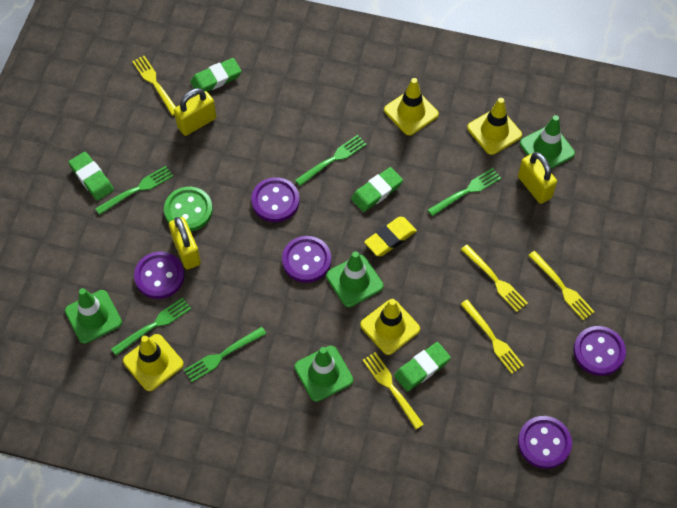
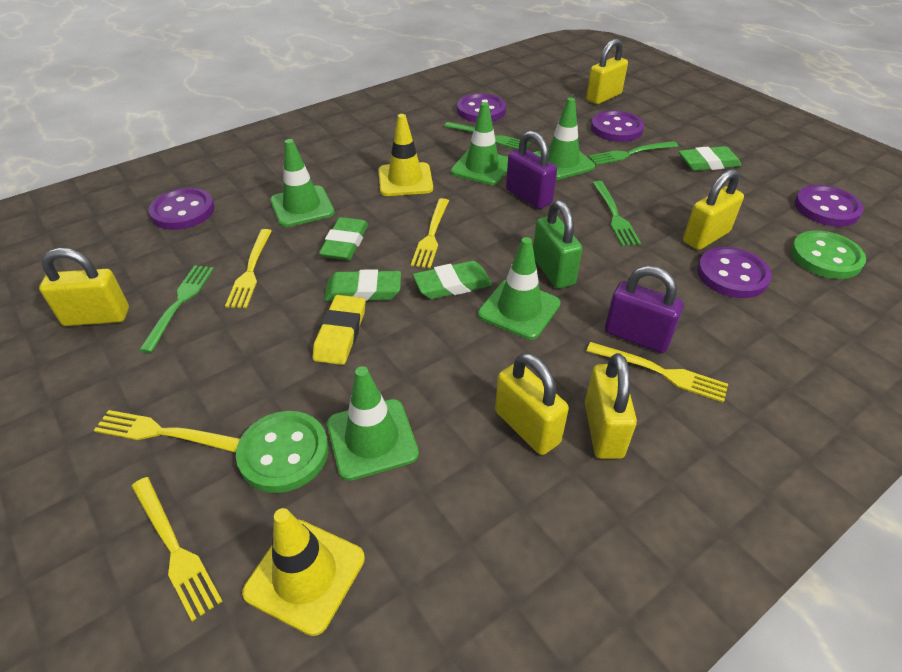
green button: 1 -> 2
green fork: 5 -> 4
green padlock: 0 -> 1
green traffic cone: 4 -> 5
purple padlock: 0 -> 2
yellow padlock: 3 -> 5
yellow traffic cone: 4 -> 2

